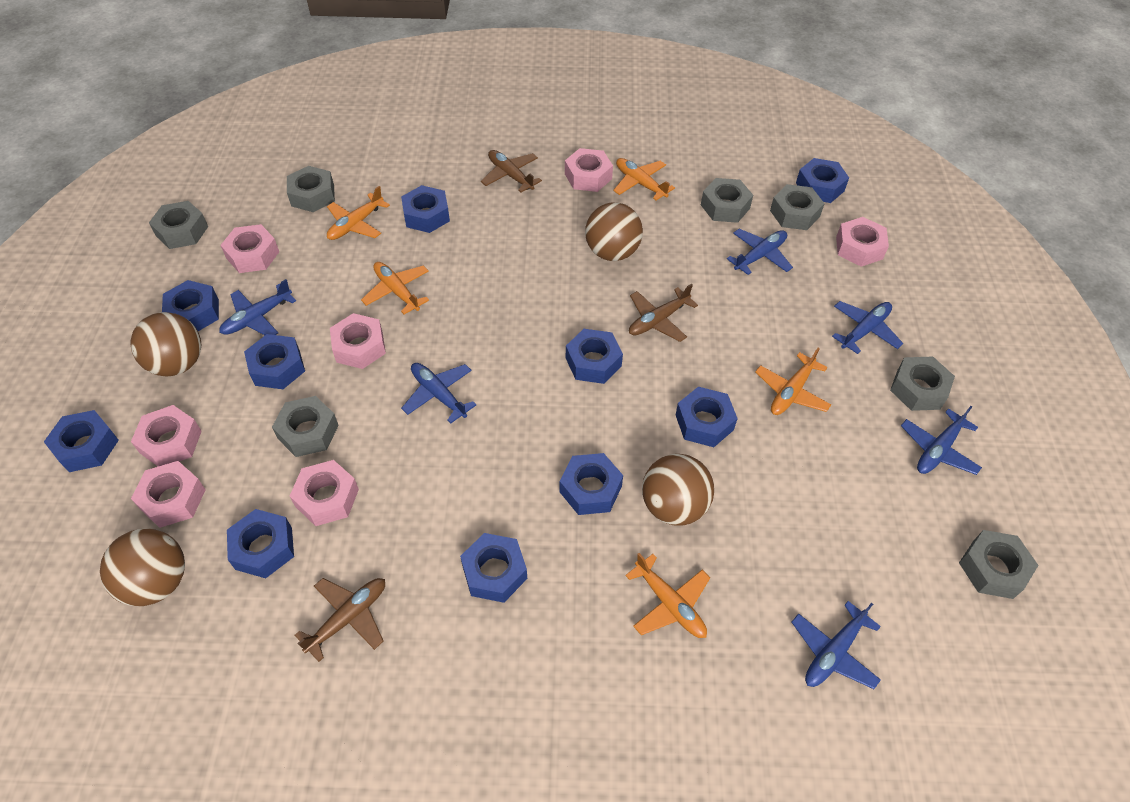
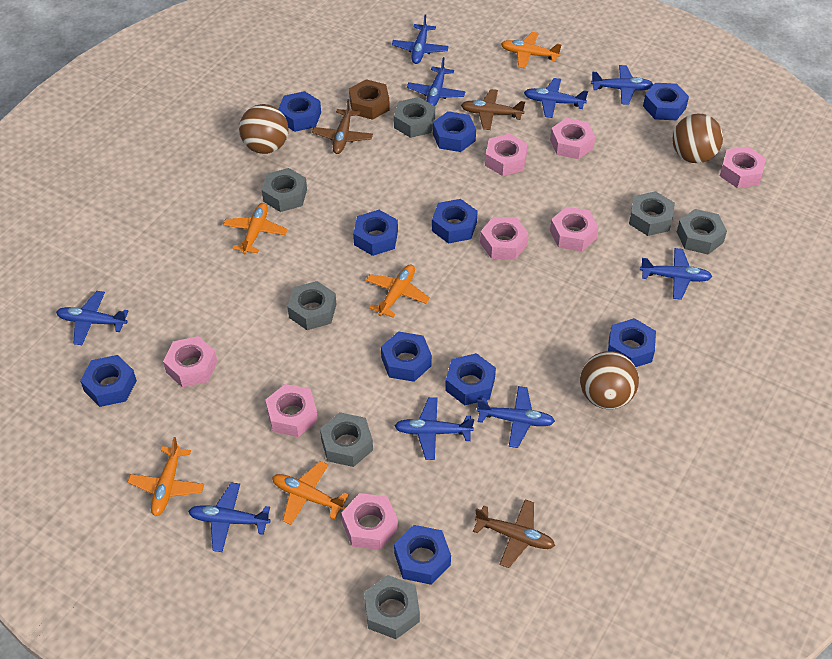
blue plane: 6 -> 9
brown ball: 4 -> 3
brown nut: 0 -> 1
pink nut: 7 -> 8

